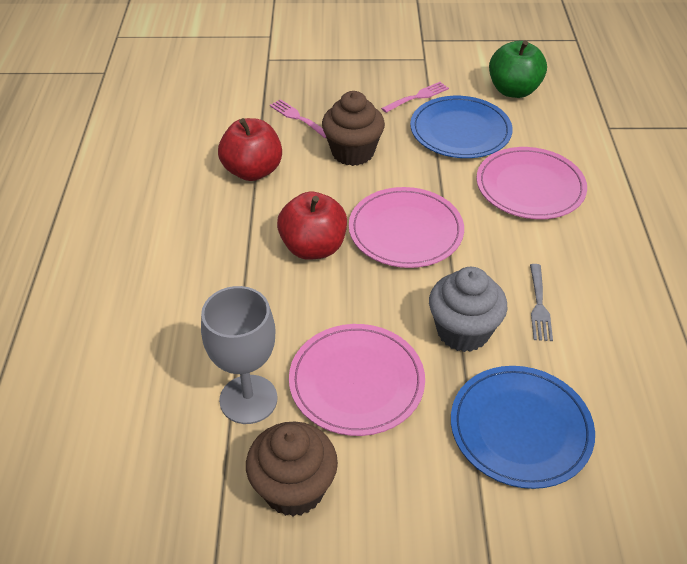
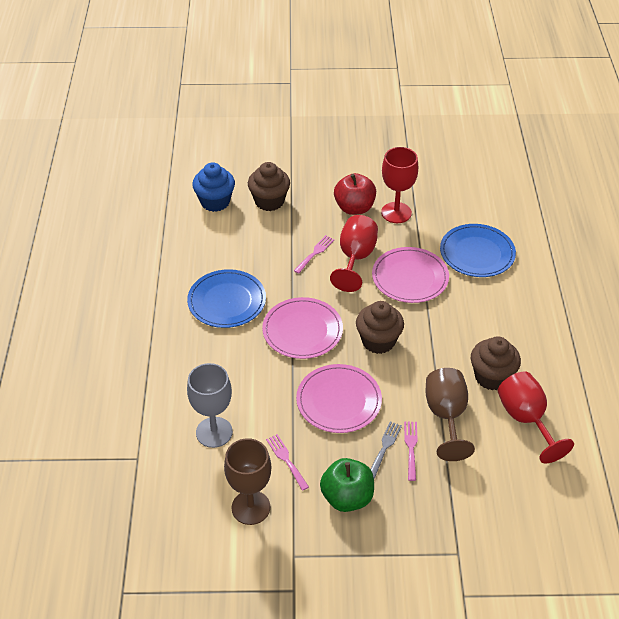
blue cupcake: 0 -> 1
brown cupcake: 2 -> 3
brown goblet: 0 -> 2
grey cupcake: 1 -> 0
pink fork: 2 -> 3
red apple: 2 -> 1
red goblet: 0 -> 3

